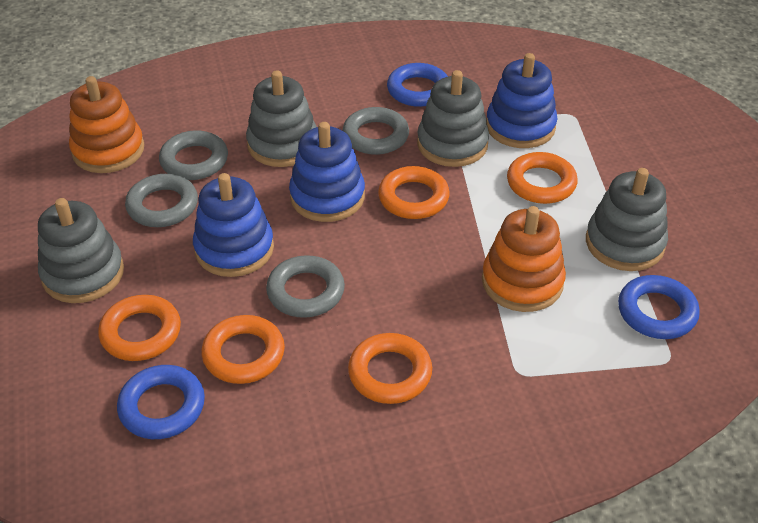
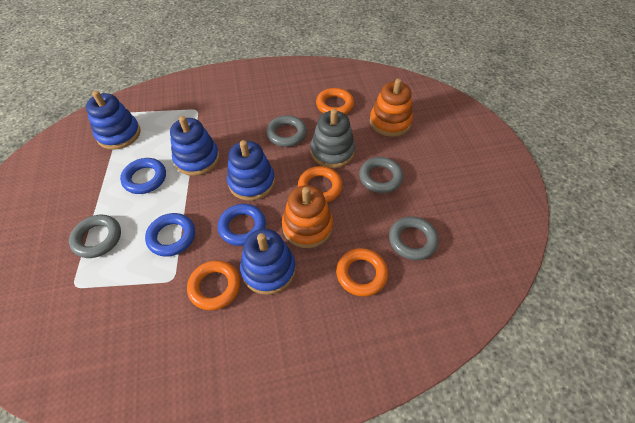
blue stacking toy: 3 -> 4
grey stacking toy: 4 -> 1
orange ring: 5 -> 4

